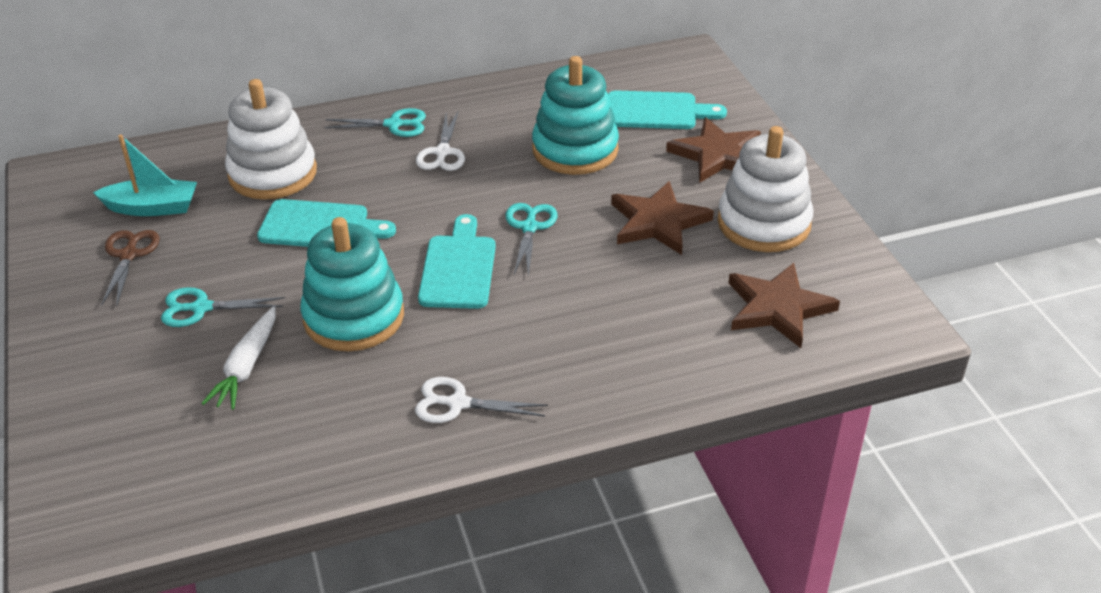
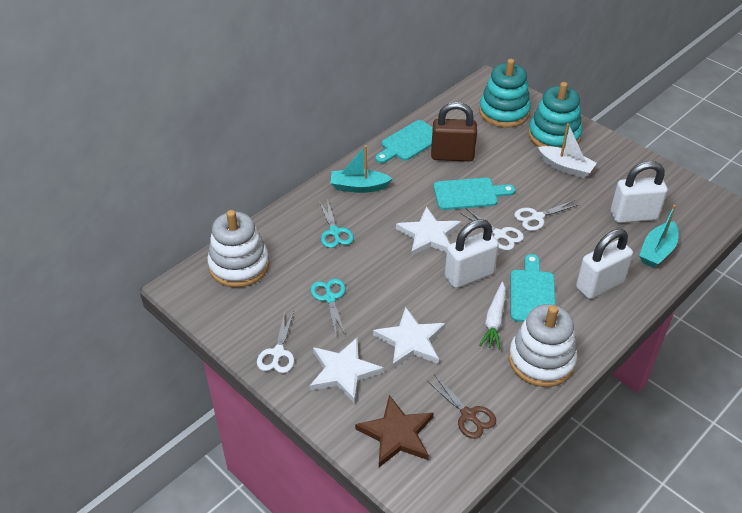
brown padlock: 0 -> 1
brown star: 3 -> 1
turquoise boat: 1 -> 2
turquoise scissors: 3 -> 2
white boat: 0 -> 1
white padlock: 0 -> 3
white scissors: 2 -> 3
white star: 0 -> 3

